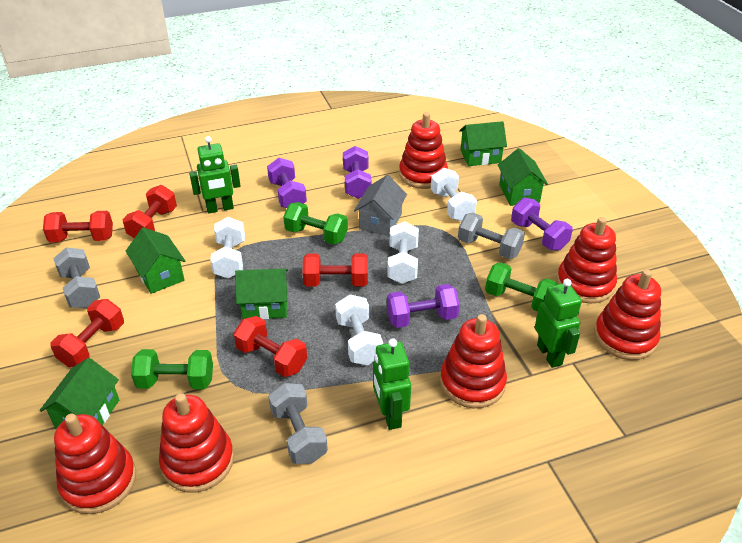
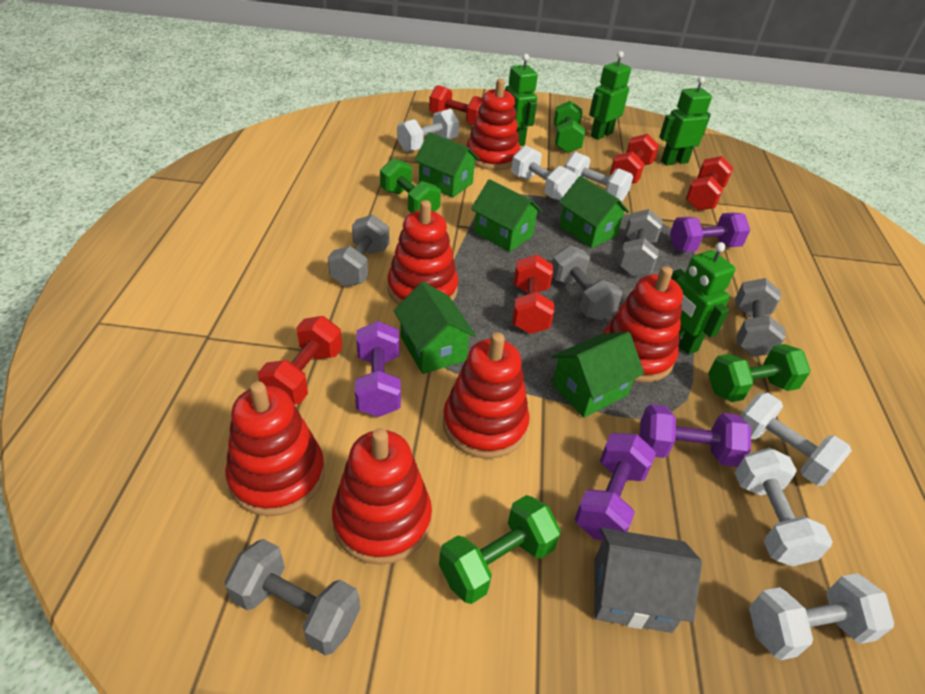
green dumbbell: 3 -> 4
green robot: 3 -> 4
grey dumbbell: 3 -> 5
white dumbbell: 4 -> 6

